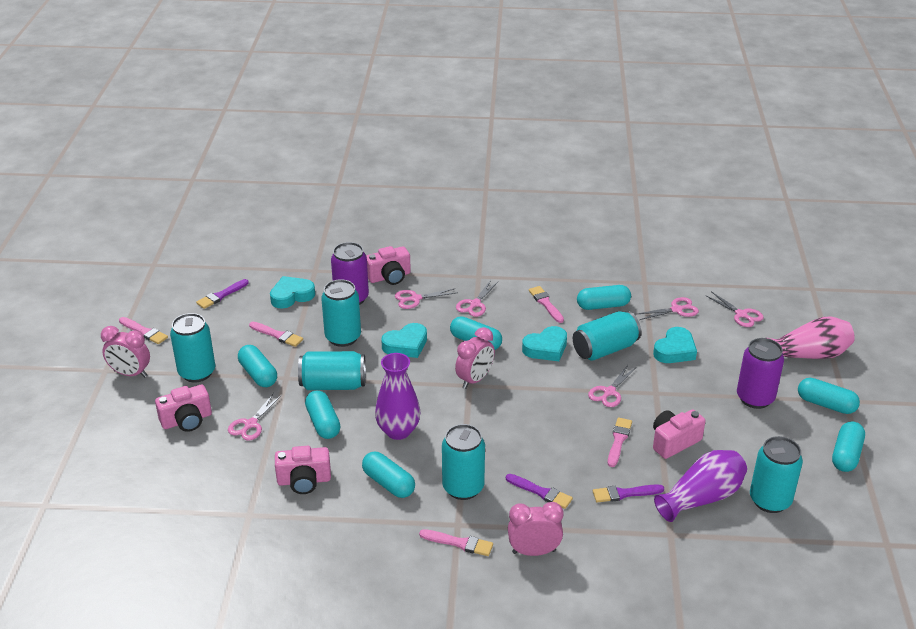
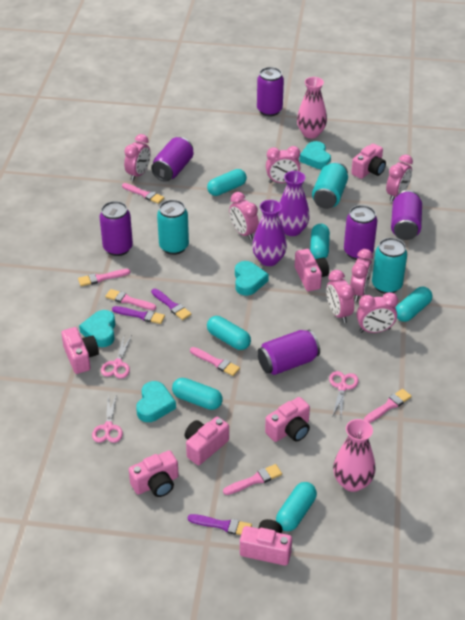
pink brush: 5 -> 6
pink camera: 4 -> 7
pink clock: 3 -> 7
pink scissors: 6 -> 3
pink vase: 1 -> 2
purple can: 2 -> 6
turquoise can: 6 -> 3
turquoise capsule: 7 -> 6

